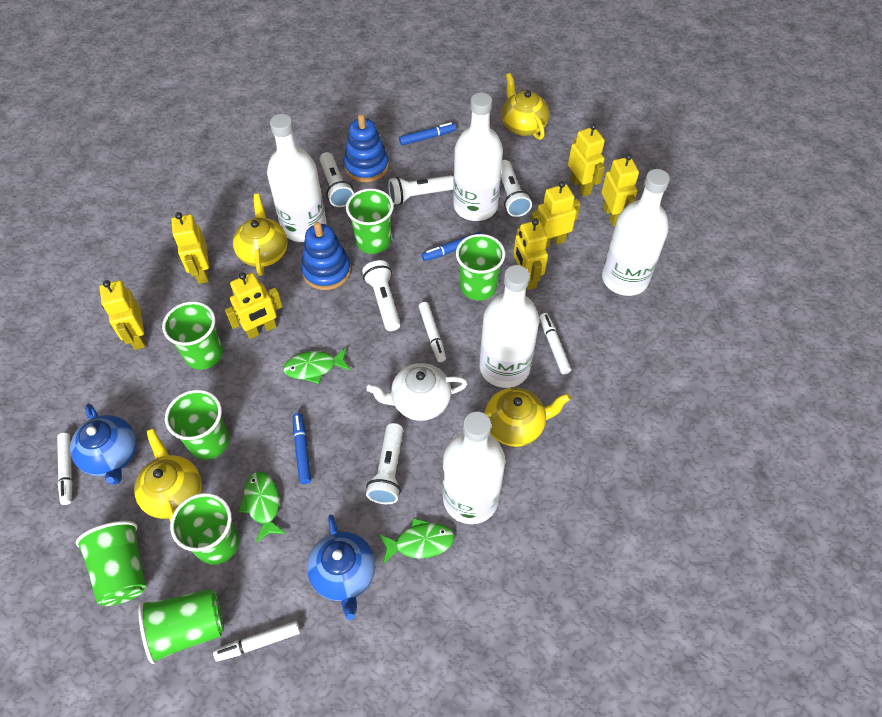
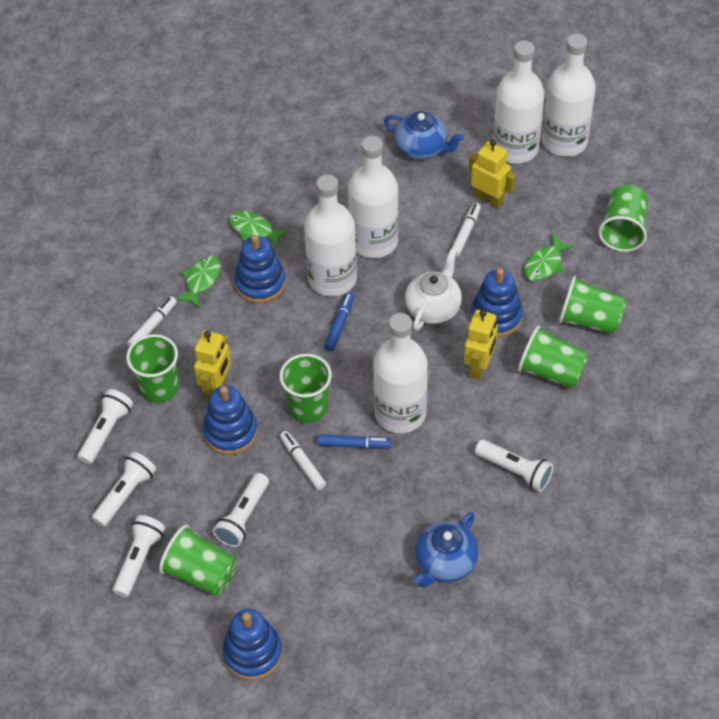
blue marker: 3 -> 2
blue stacking toy: 2 -> 4
green cup: 7 -> 6
white marker: 4 -> 3
yellow robot: 7 -> 3
yellow teapot: 4 -> 0

